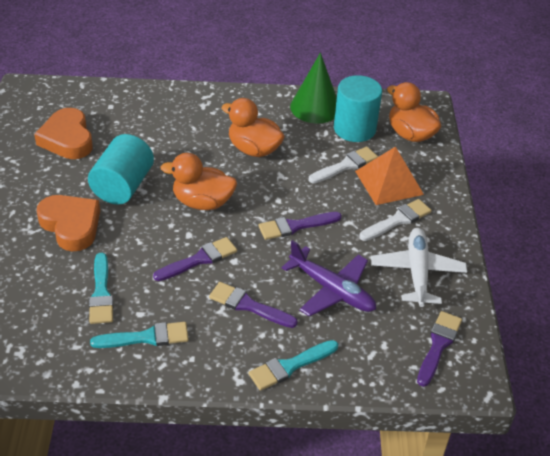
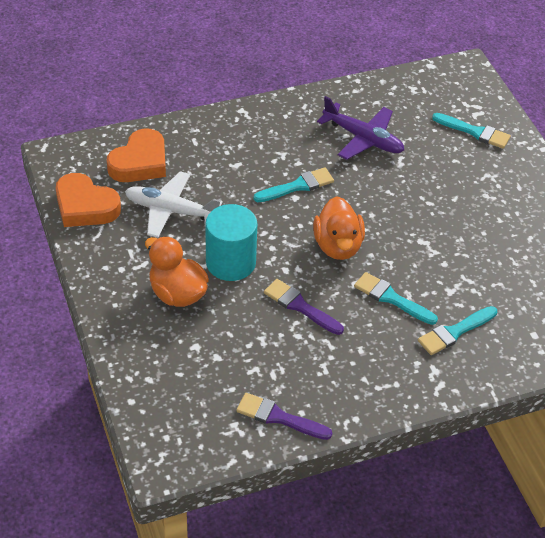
green cone: 1 -> 0
orange duck: 3 -> 2
orange pyramid: 1 -> 0
purple brush: 4 -> 2
turquoise brush: 3 -> 4
turquoise cylinder: 2 -> 1
white brush: 2 -> 0

